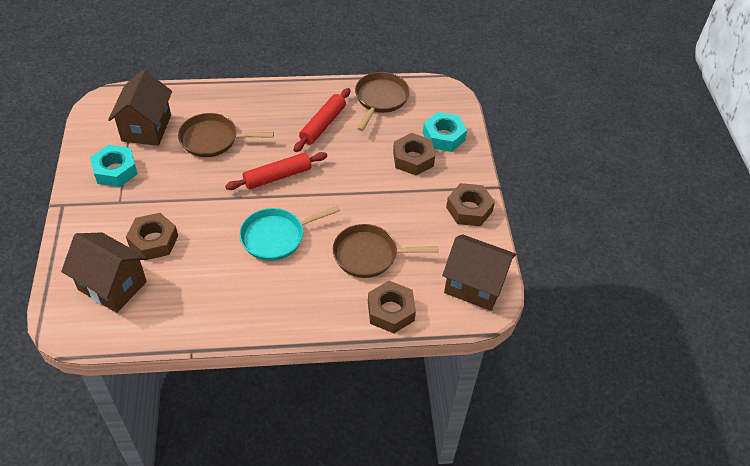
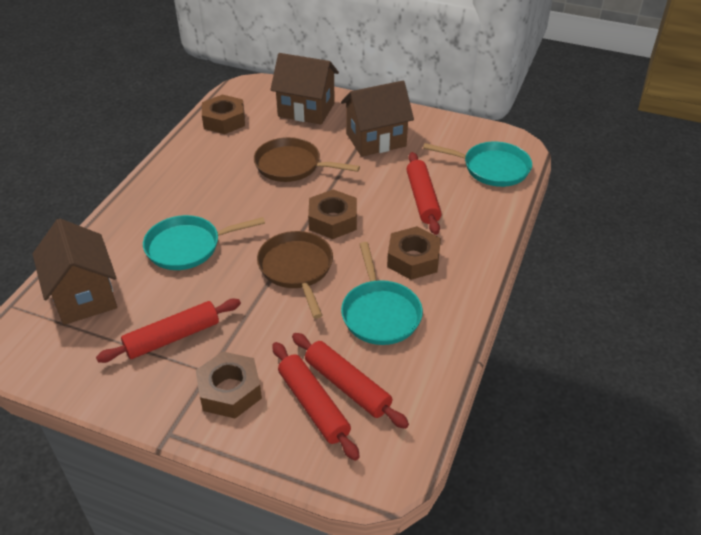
brown pan: 3 -> 2
red rolling pin: 2 -> 4
turquoise nut: 2 -> 0
turquoise pan: 1 -> 3

